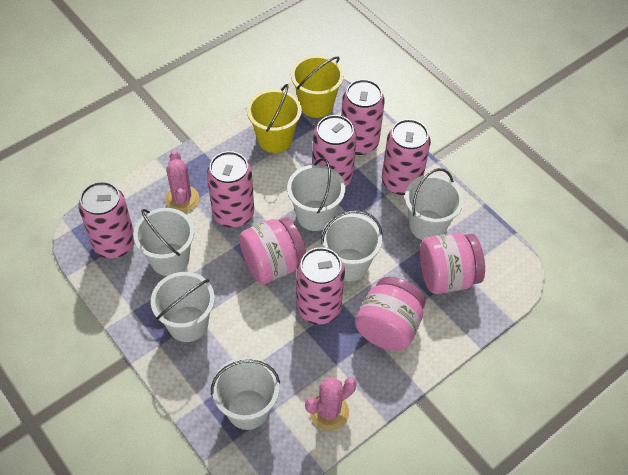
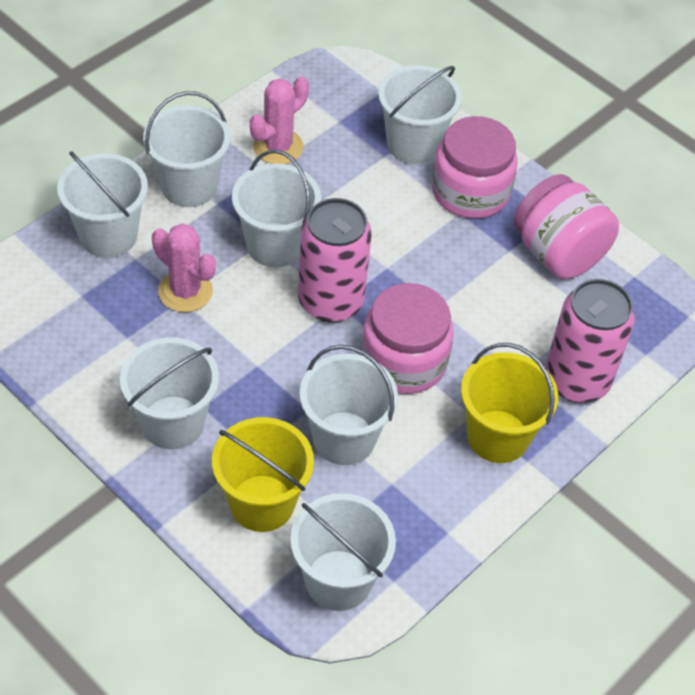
pink can: 6 -> 2
white bucket: 6 -> 7

